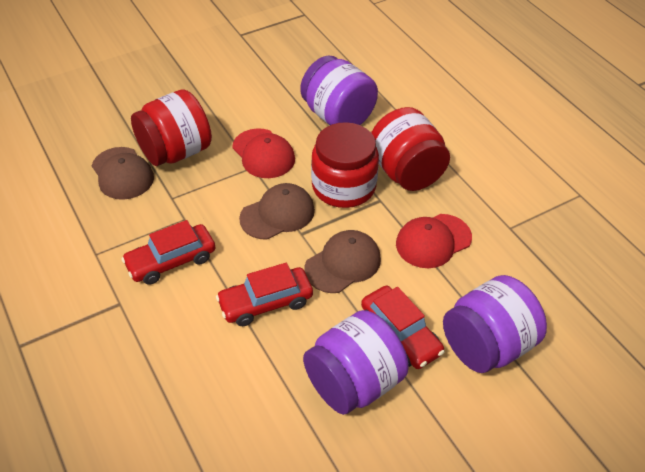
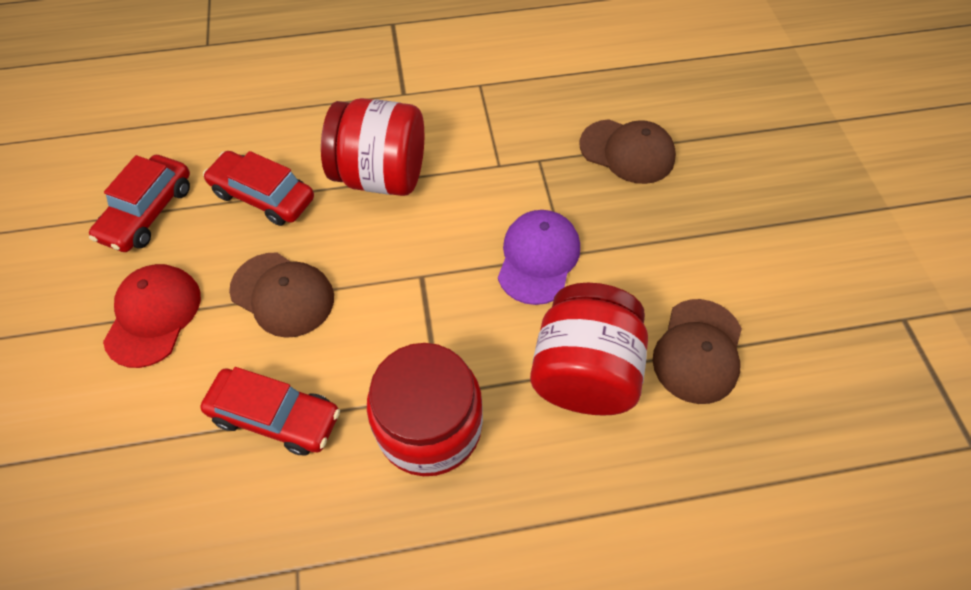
purple cap: 0 -> 1
purple jar: 3 -> 0
red cap: 2 -> 1

